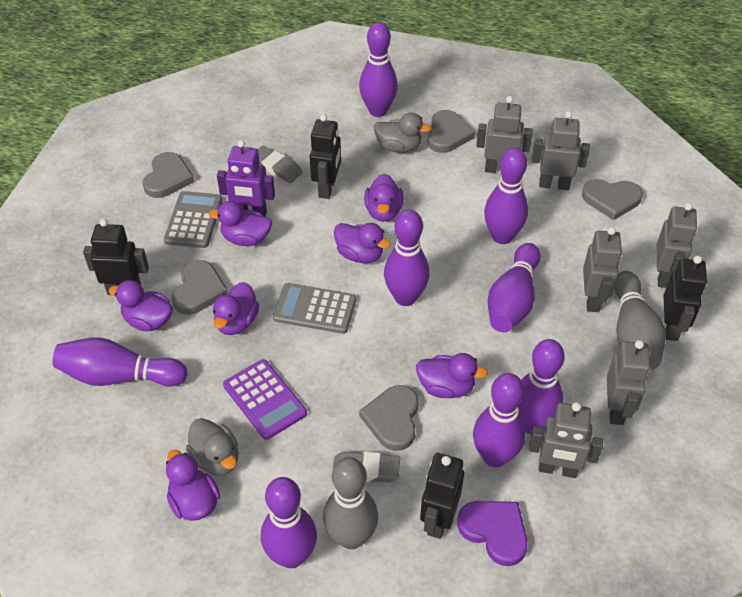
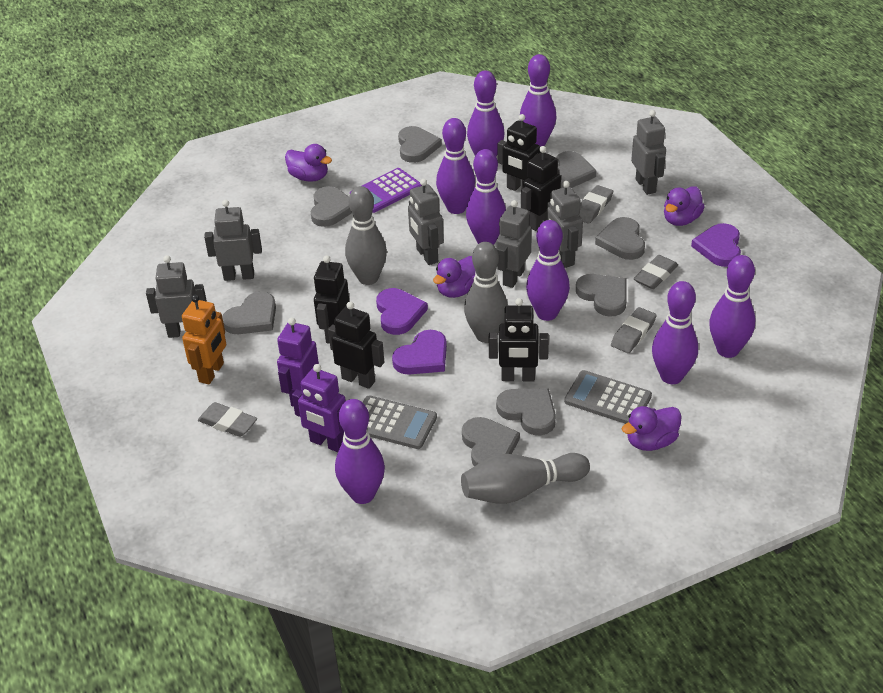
black robot: 4 -> 5
grey bowling pin: 2 -> 3
grey duck: 2 -> 0
grey eraser: 2 -> 4
grey heart: 5 -> 8
orange robot: 0 -> 1
purple duck: 7 -> 4
purple heart: 1 -> 3
purple robot: 1 -> 2

